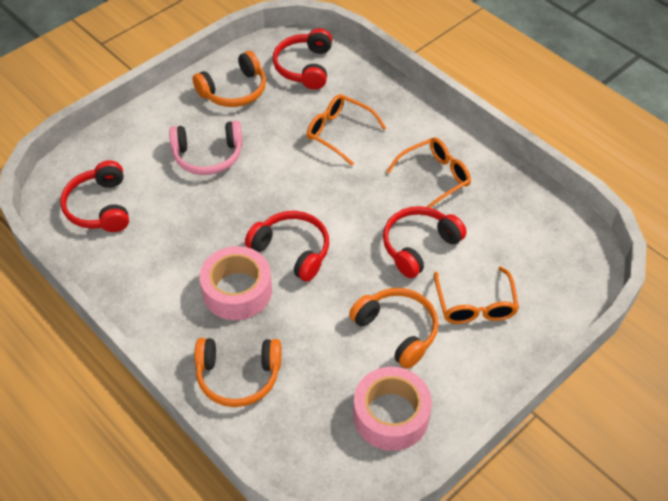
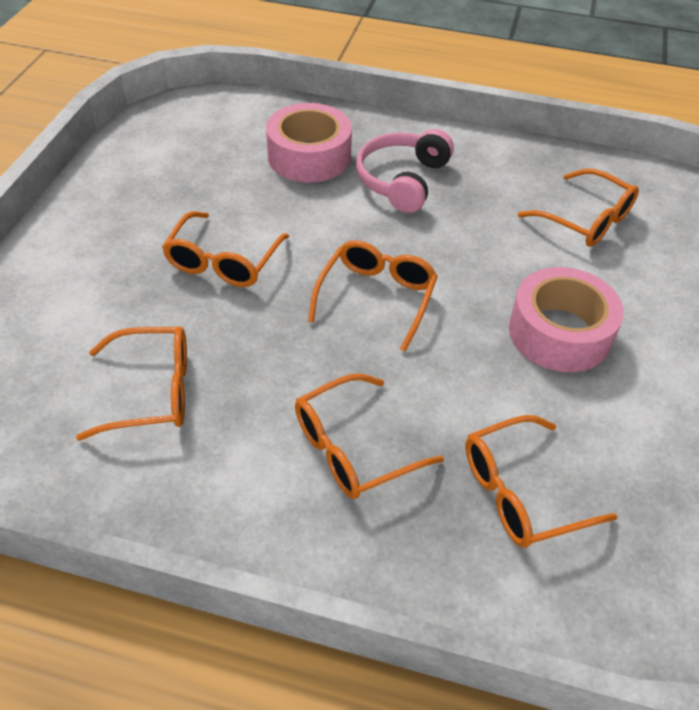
orange glasses: 3 -> 6
orange headphones: 3 -> 0
red headphones: 4 -> 0

